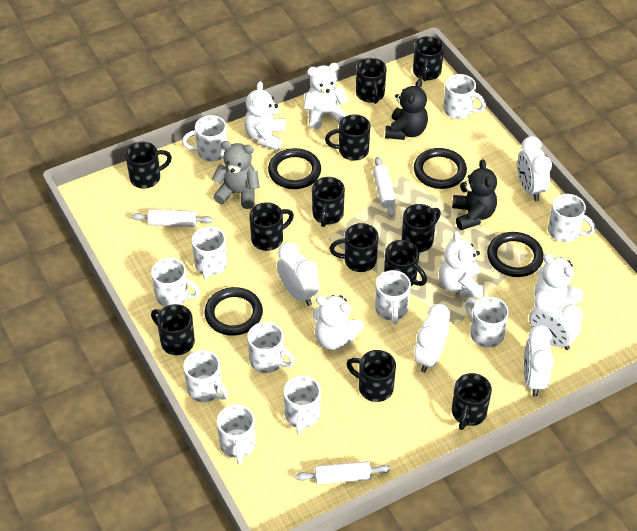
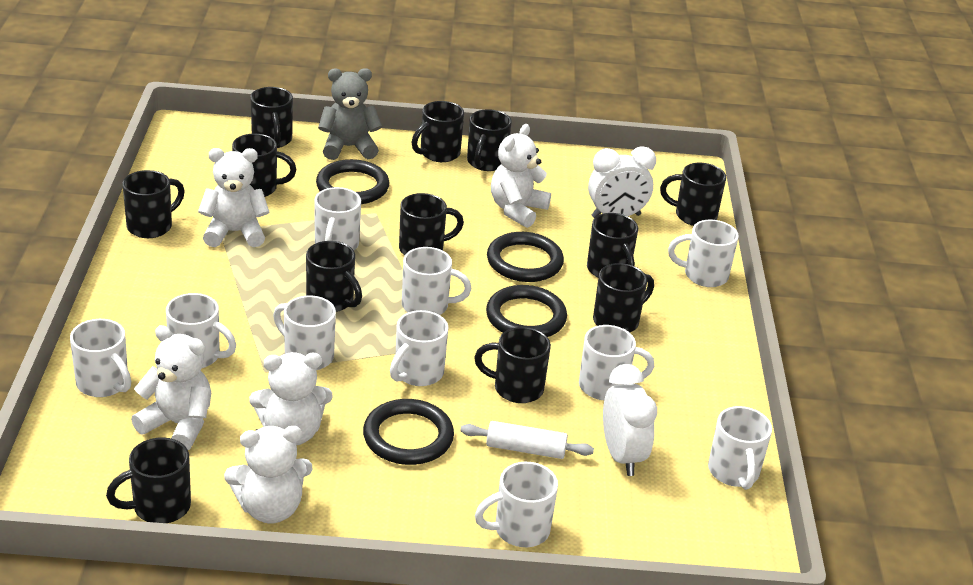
black teddy bear: 2 -> 0
white clock: 5 -> 2
white mug: 11 -> 10
white rolling pin: 3 -> 1

